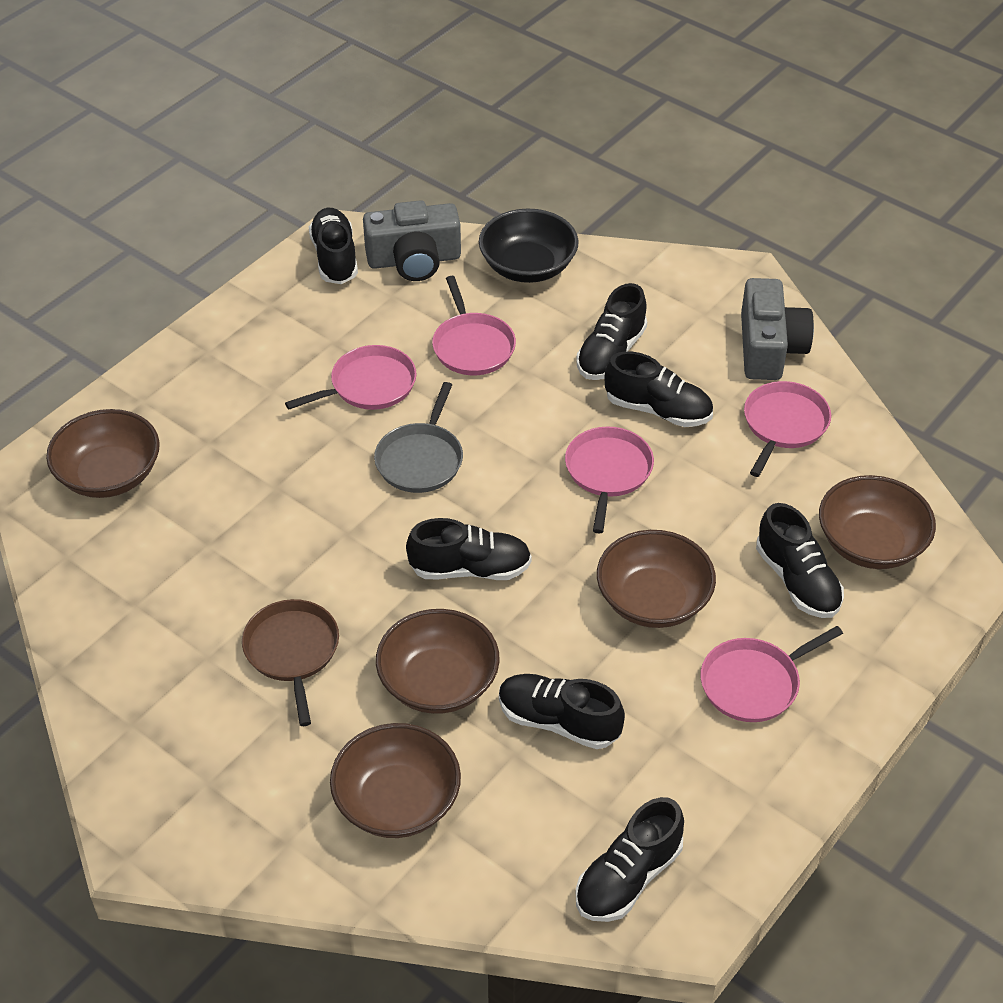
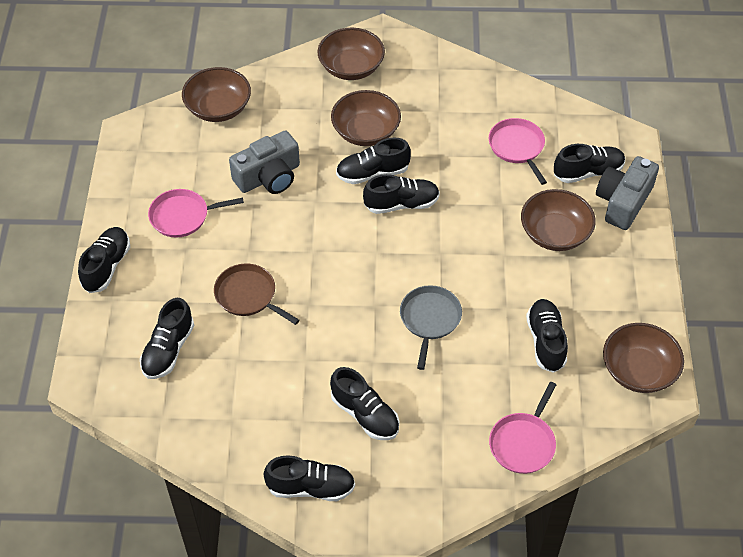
black bowl: 1 -> 0
black shoe: 7 -> 8
pink pan: 5 -> 3

